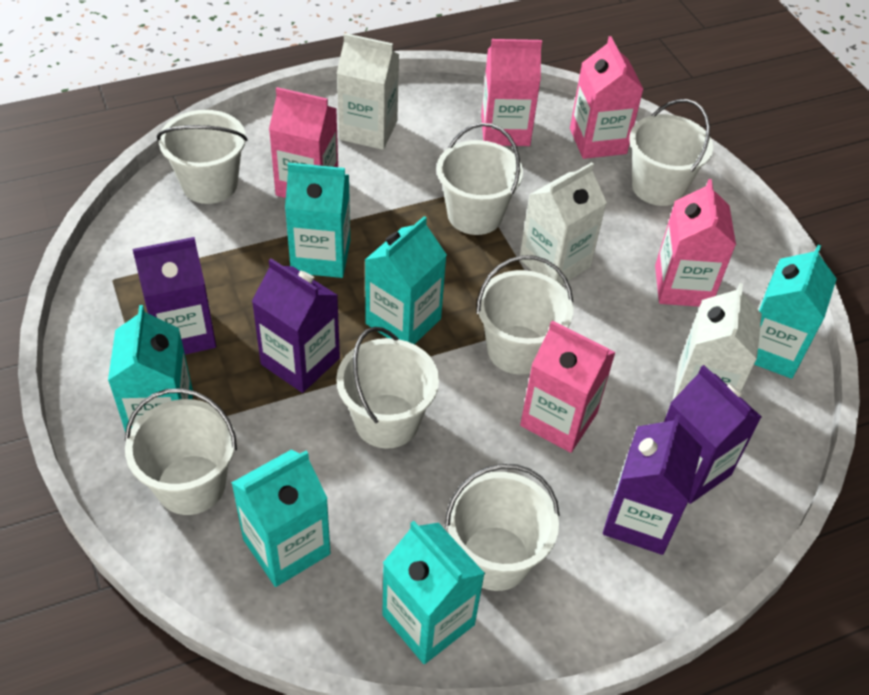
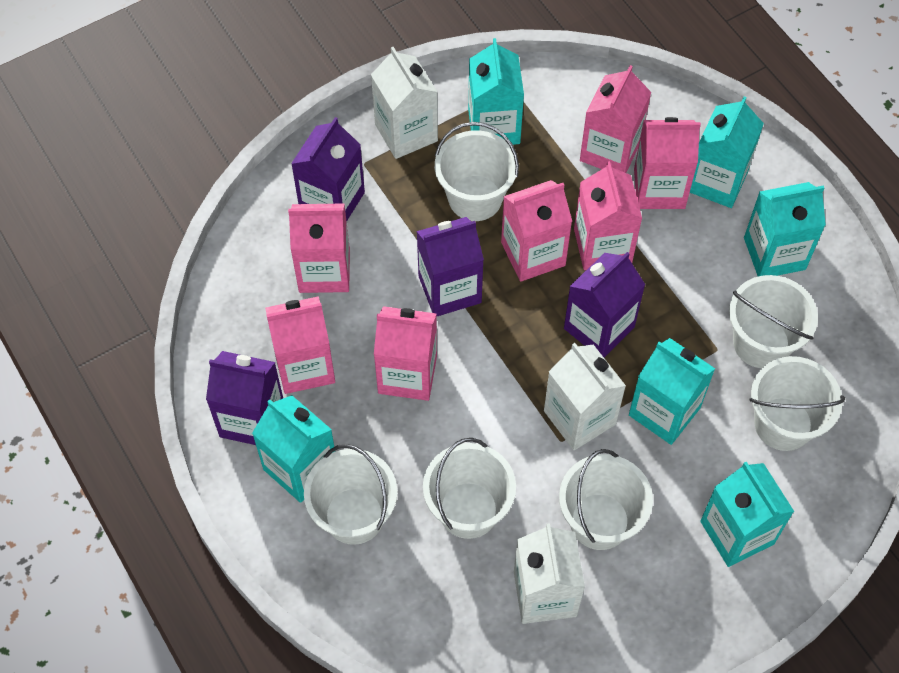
pink carton: 5 -> 7
white bucket: 7 -> 6

